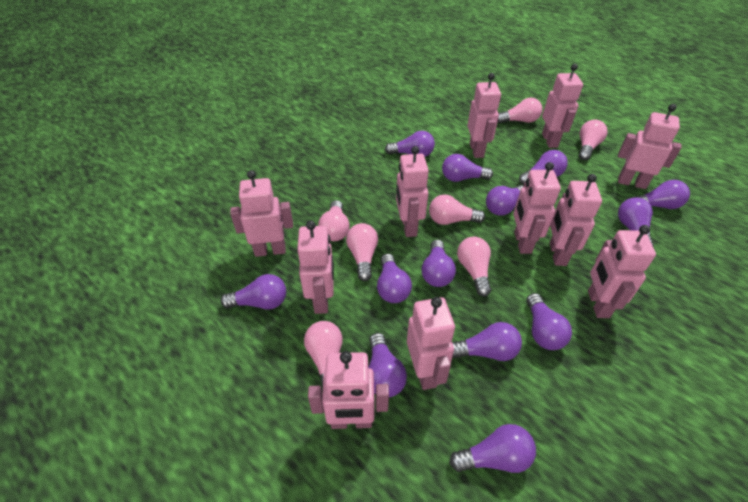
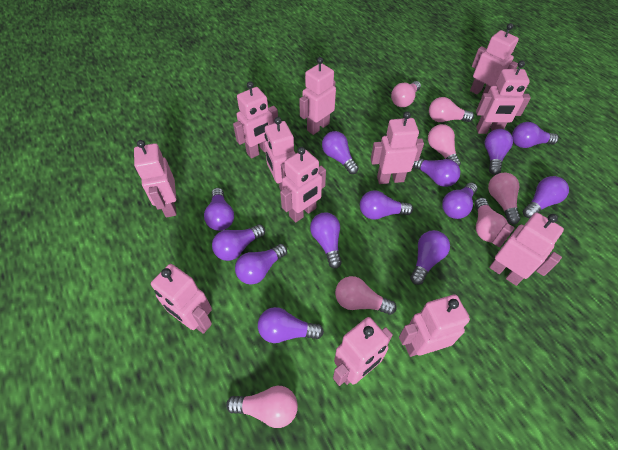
pink robot: 11 -> 12

